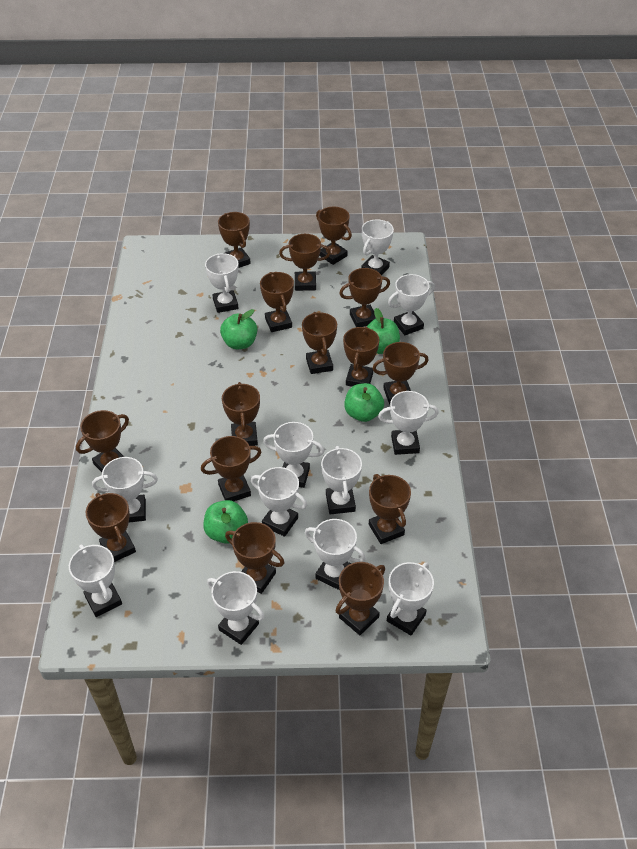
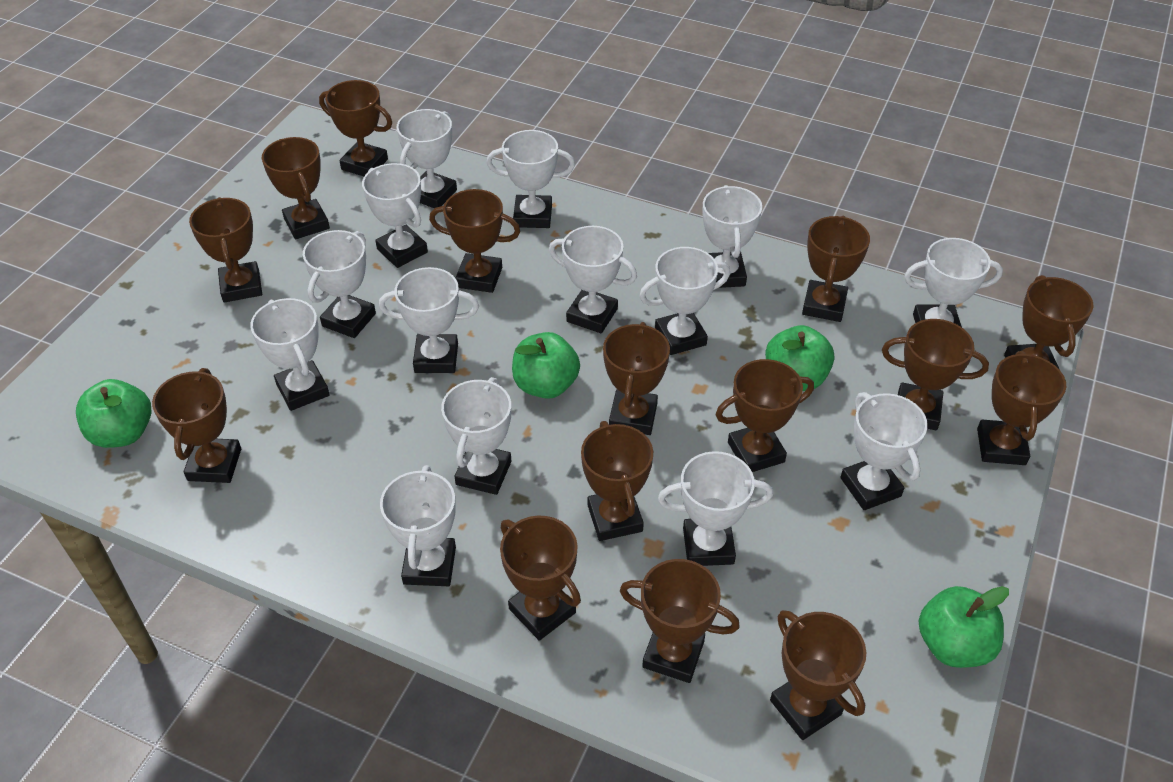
white trophy: 12 -> 14

